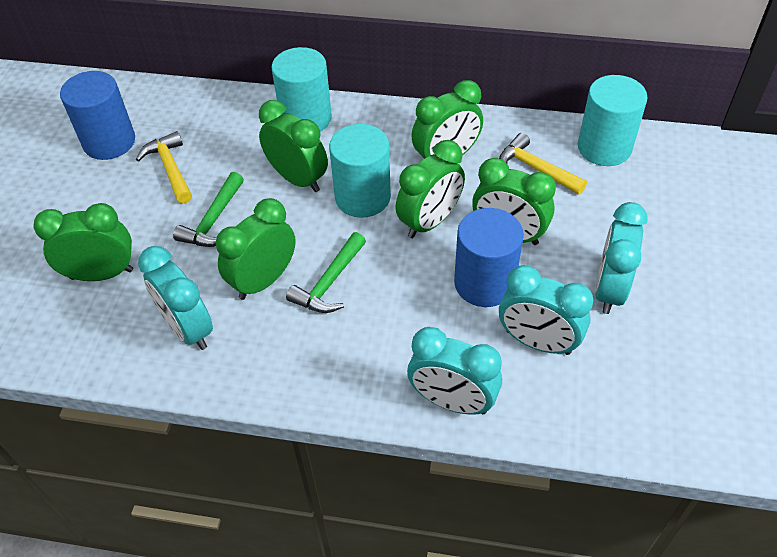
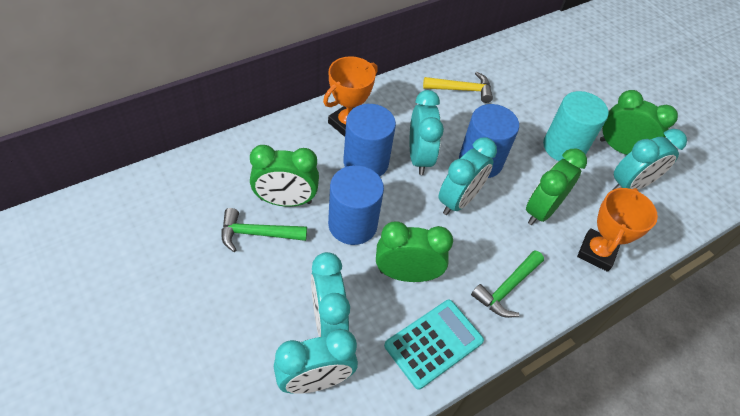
blue cylinder: 2 -> 3
green clock: 6 -> 4
orange trophy: 0 -> 2
turquoise calculator: 0 -> 1
turquoise clock: 4 -> 5
turquoise cylinder: 3 -> 1
yellow hammer: 2 -> 1

